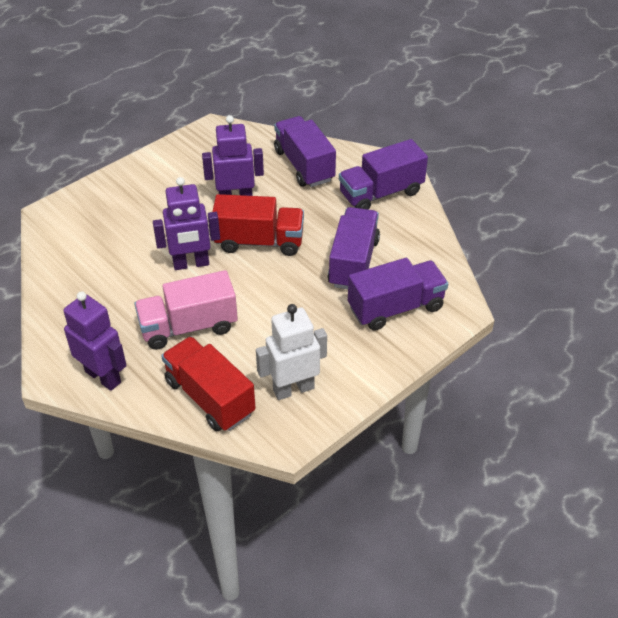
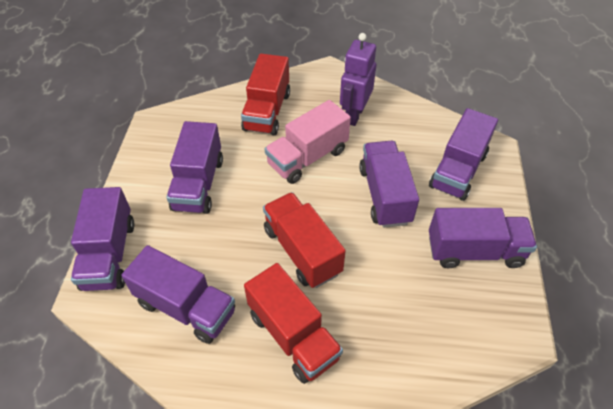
purple robot: 3 -> 1
purple truck: 4 -> 6
red truck: 2 -> 3
white robot: 1 -> 0

